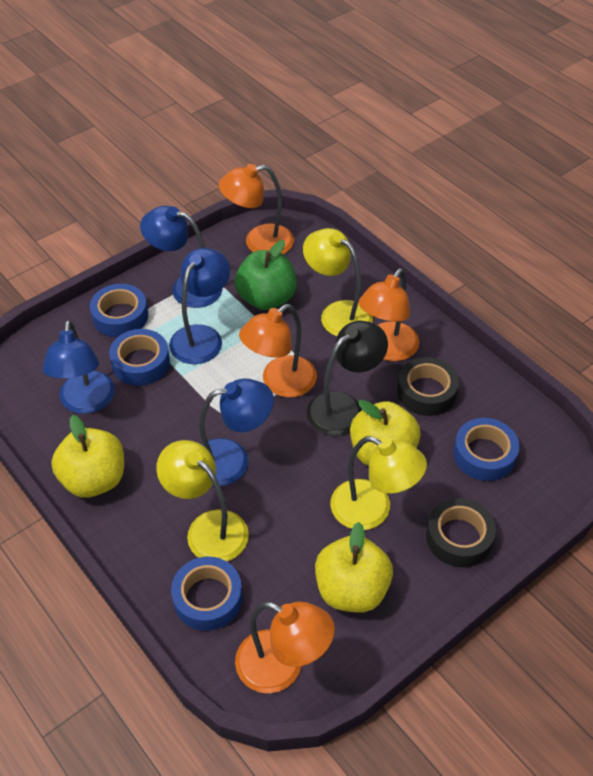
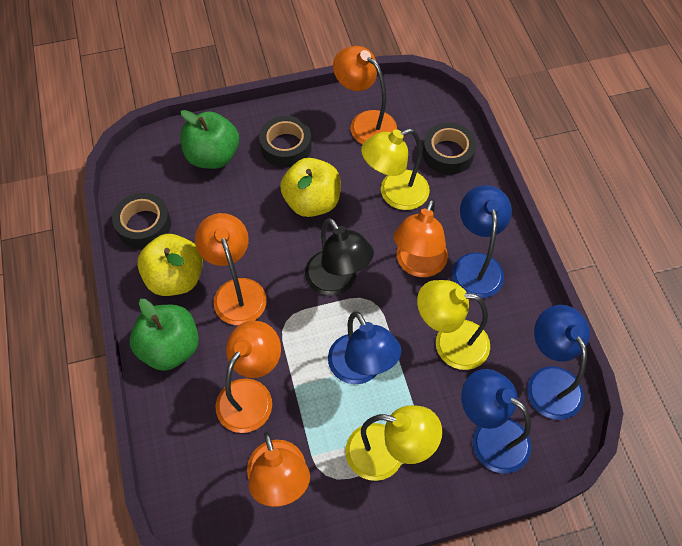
black tape: 2 -> 3
blue tape: 4 -> 0
green apple: 1 -> 2
orange lamp: 4 -> 5
yellow apple: 3 -> 2

